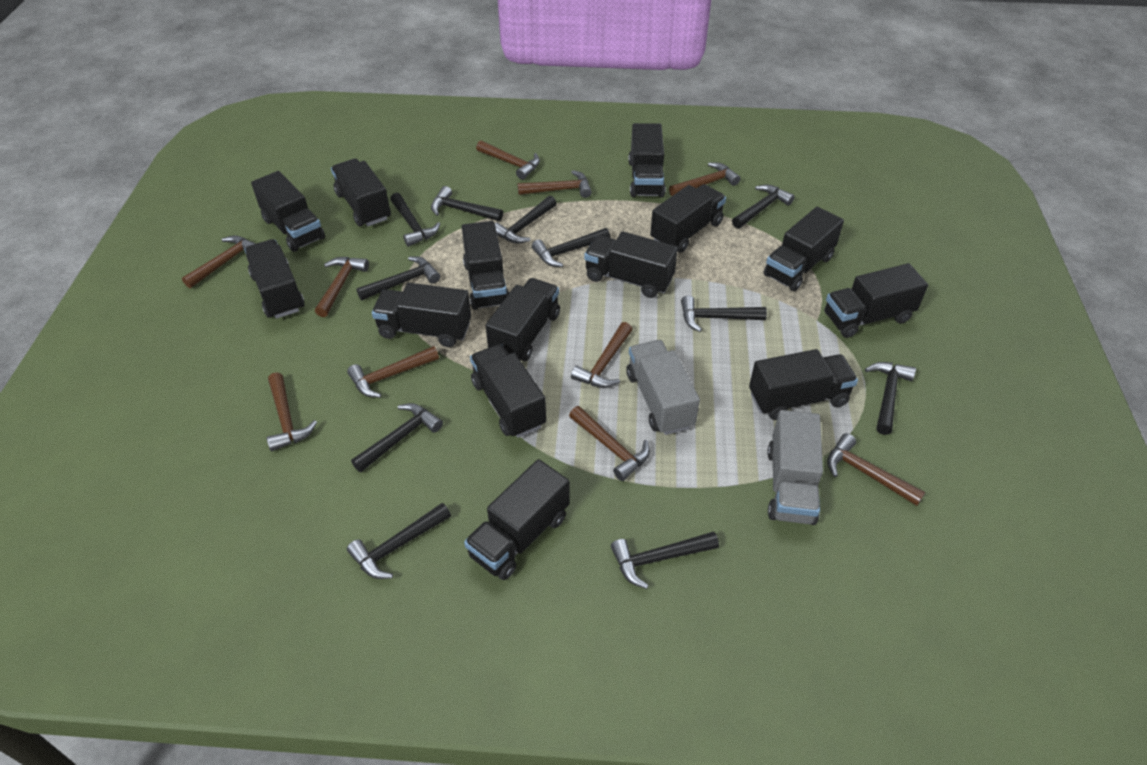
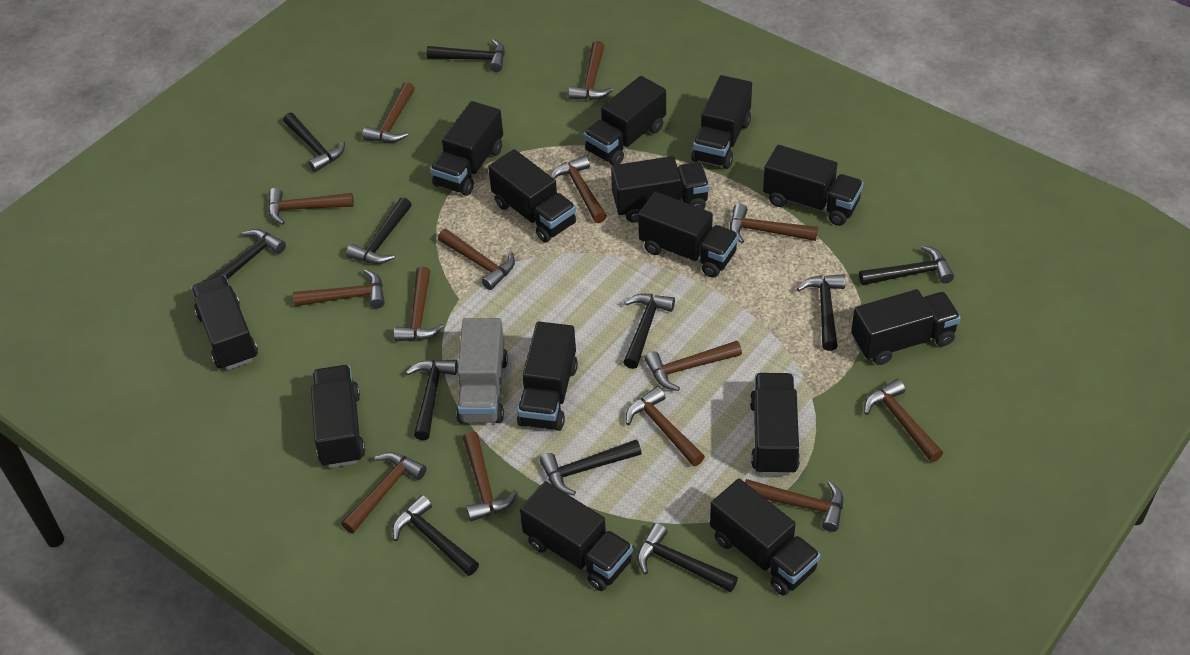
brown hammer: 10 -> 14
grey truck: 2 -> 1

